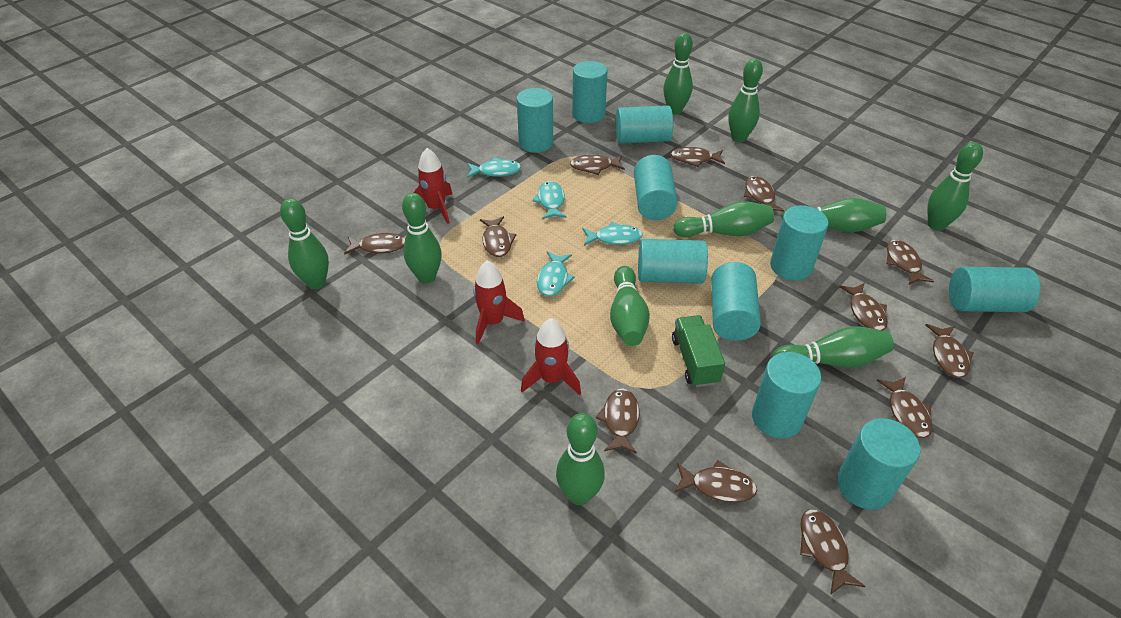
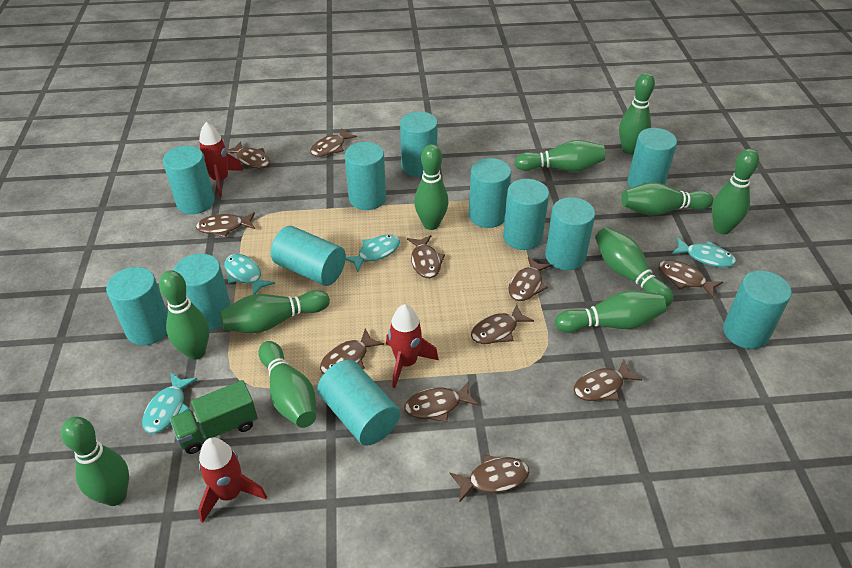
brown fish: 12 -> 11
green bowling pin: 10 -> 11
turquoise cylinder: 10 -> 12

